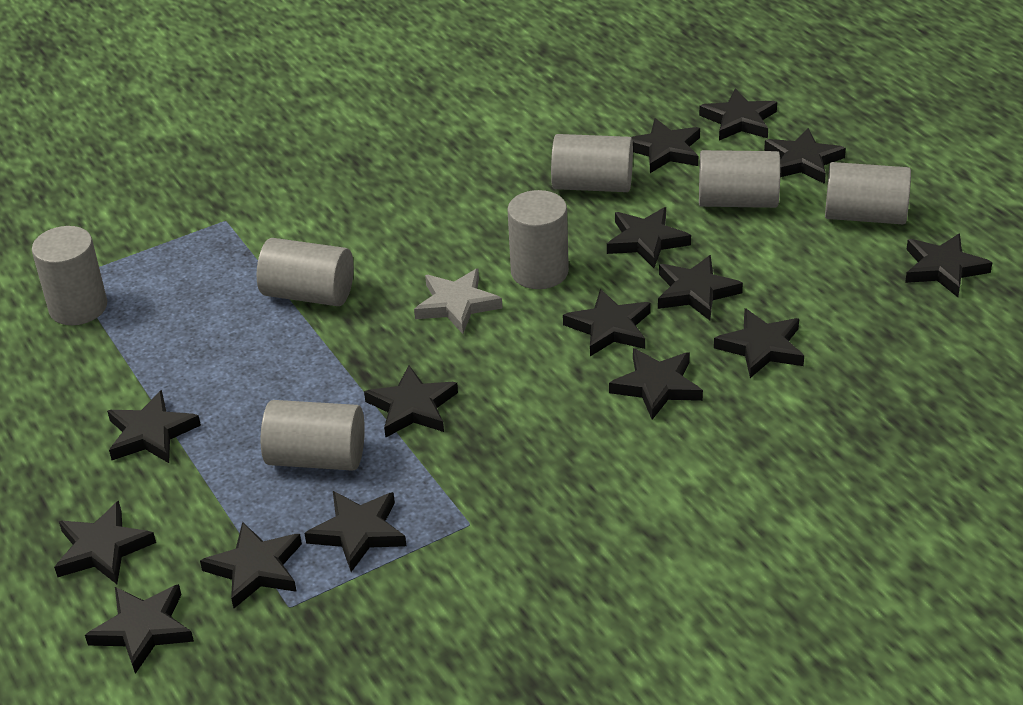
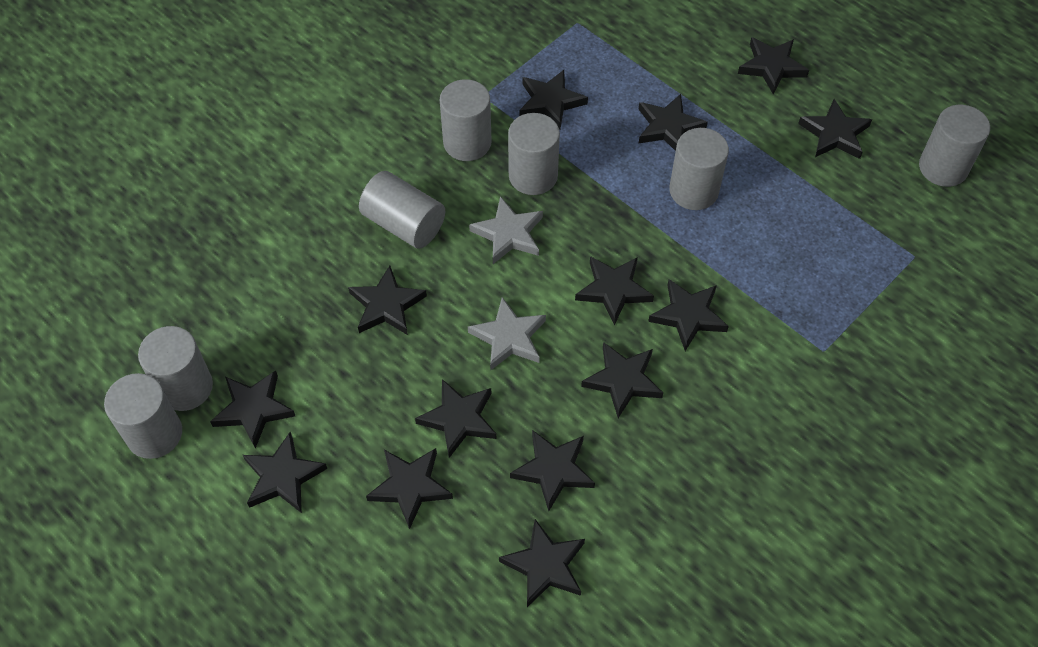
black star: 15 -> 14
grey star: 1 -> 2

